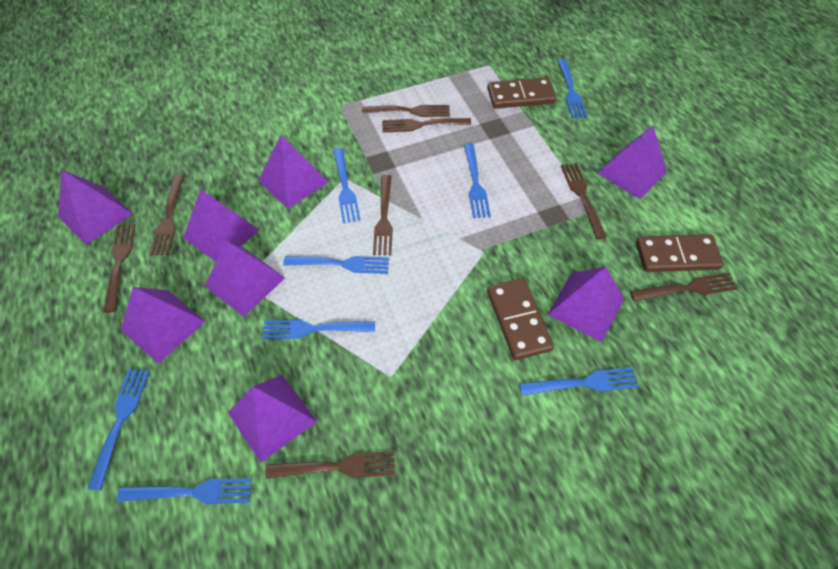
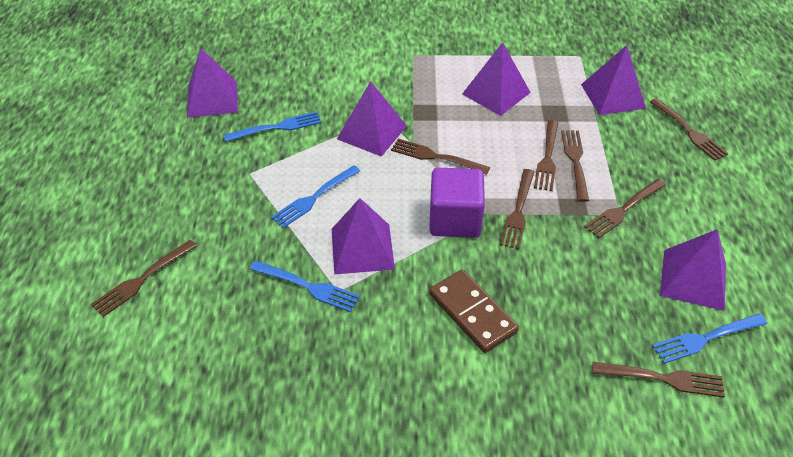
blue fork: 8 -> 4
brown domino: 3 -> 1
purple cube: 0 -> 1
purple pyramid: 8 -> 6

